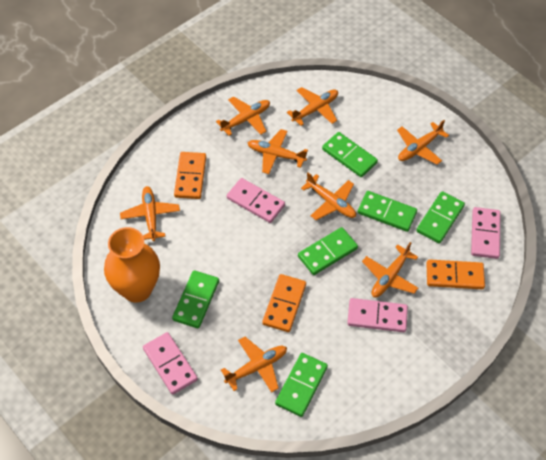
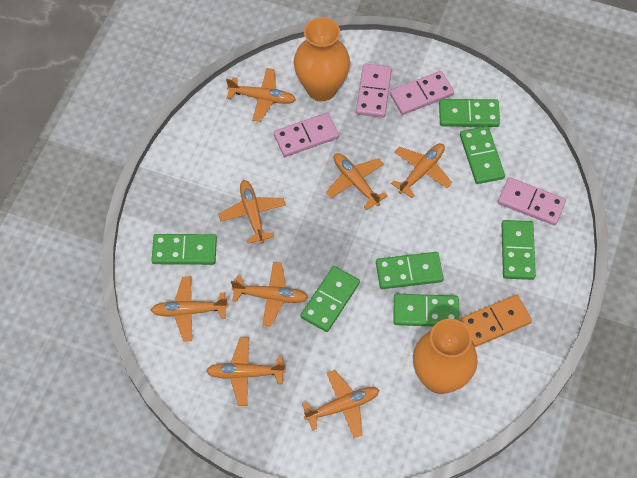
green domino: 6 -> 7
orange domino: 3 -> 1
orange vase: 1 -> 2

